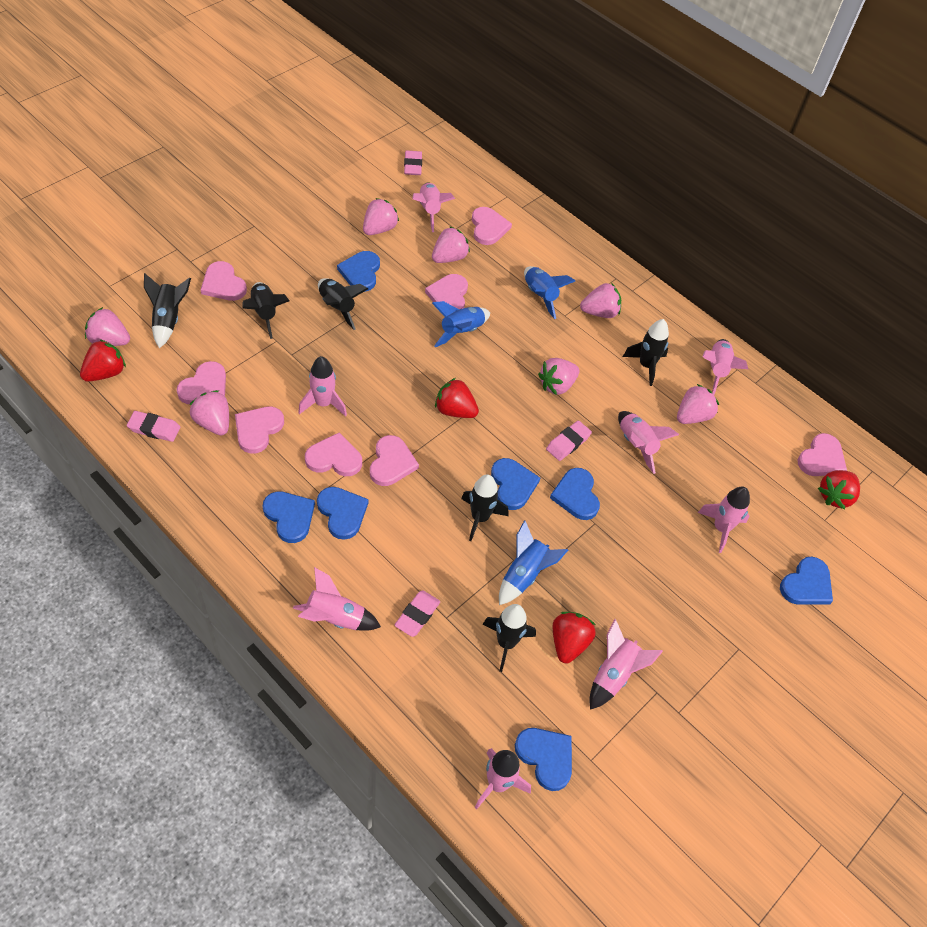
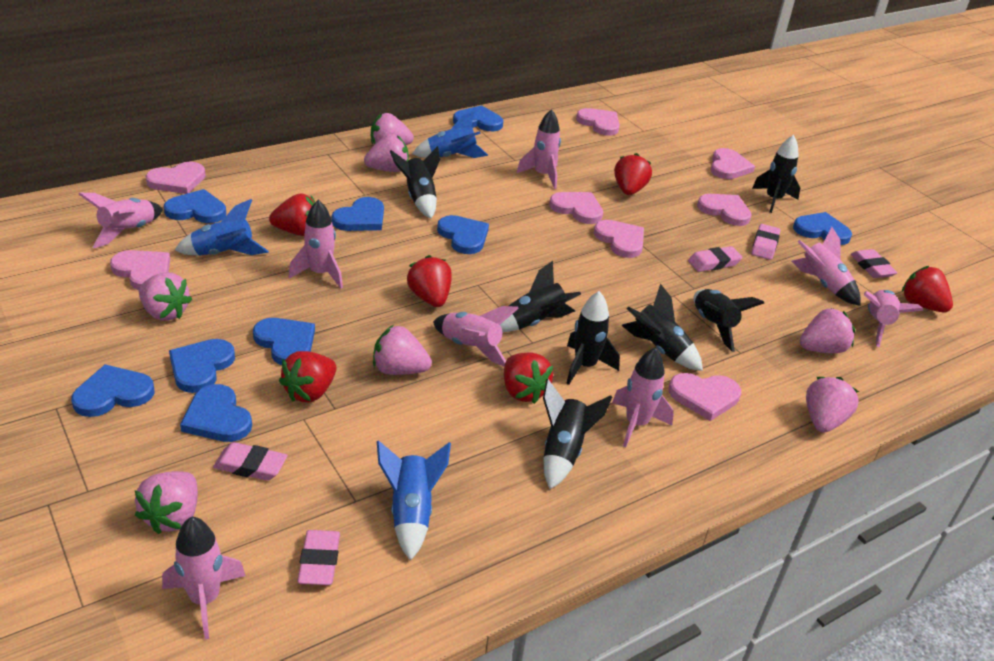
black rocket: 6 -> 7
blue heart: 7 -> 9
pink eraser: 4 -> 5
red strawberry: 4 -> 6

